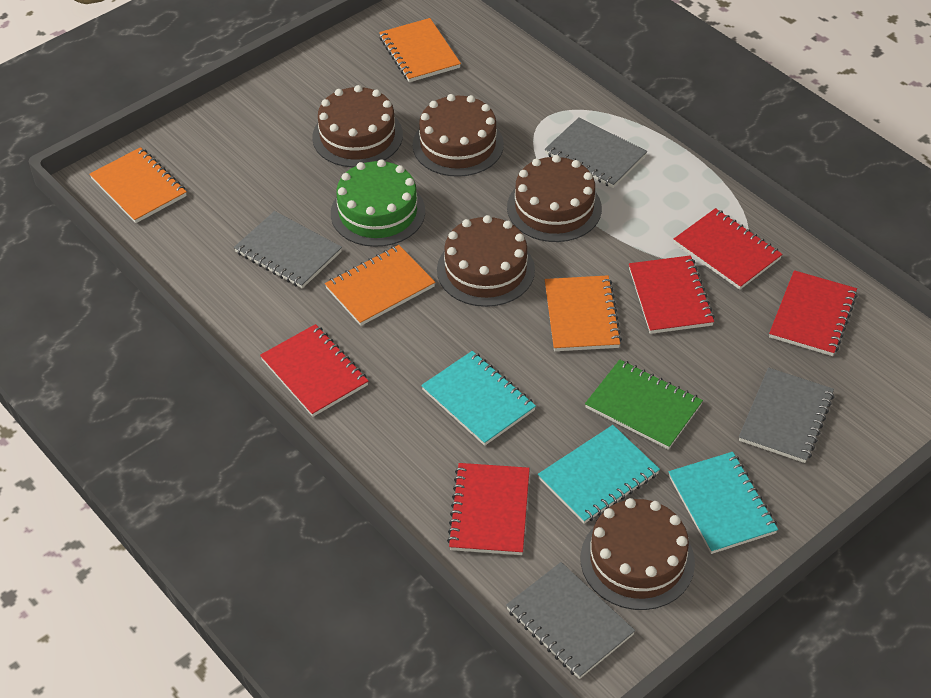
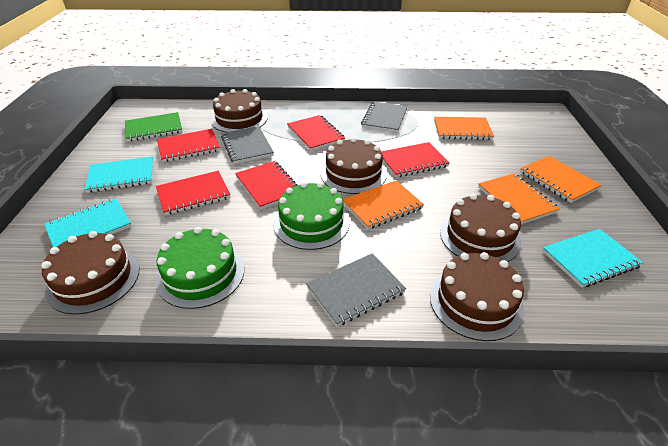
green cake: 1 -> 2
grey notebook: 4 -> 3

